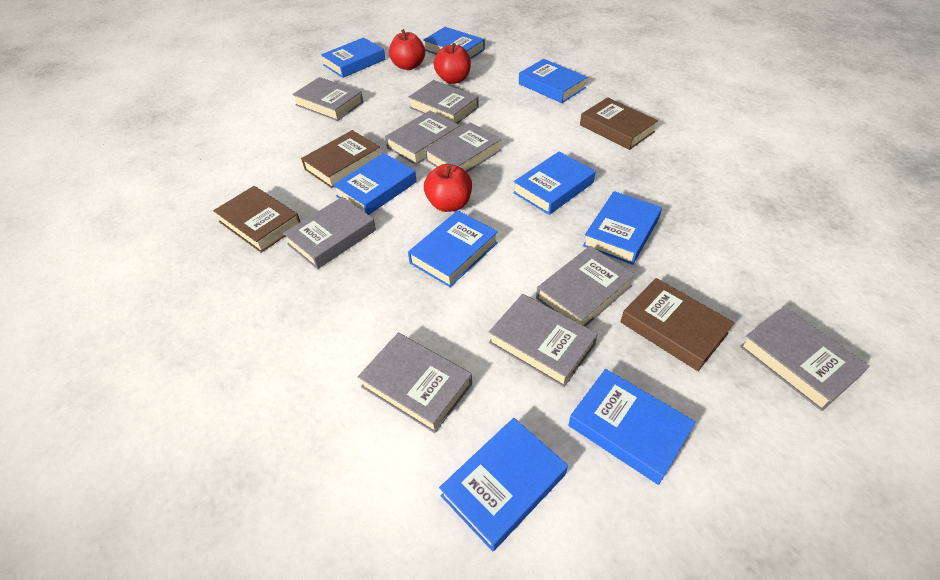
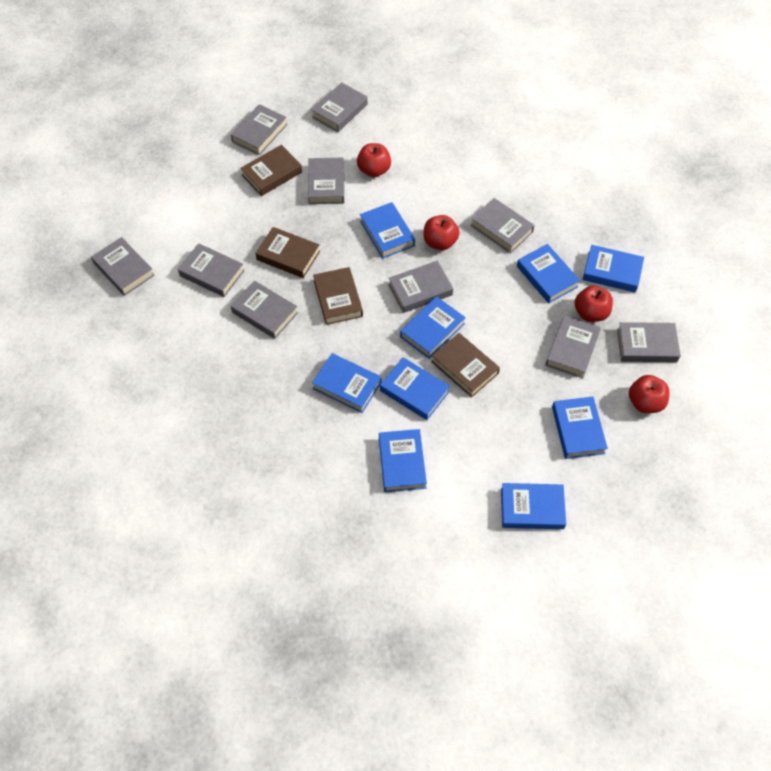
grey book: 9 -> 10
red apple: 3 -> 4

